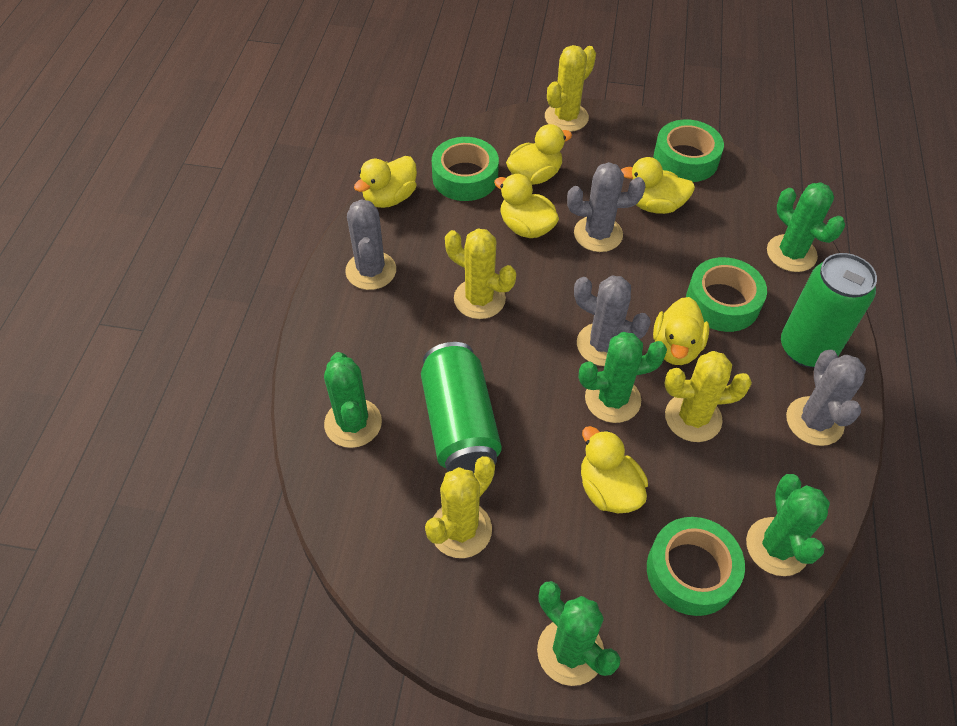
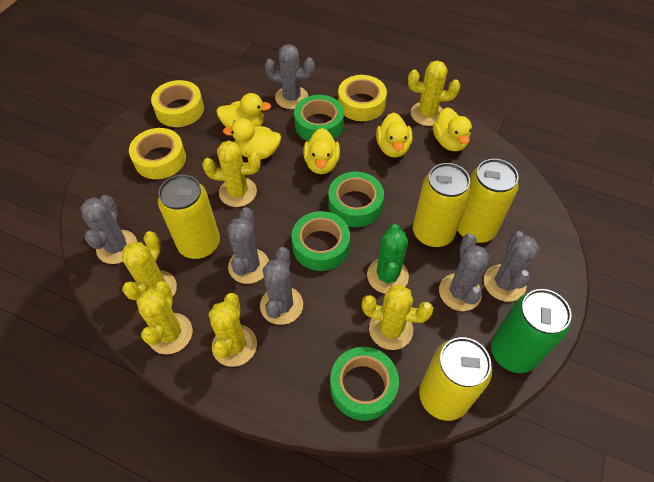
green cactus: 5 -> 1
green can: 2 -> 1
grey cactus: 4 -> 6
yellow cactus: 4 -> 6
yellow can: 0 -> 4
yellow duck: 6 -> 5
yellow tape: 0 -> 3

